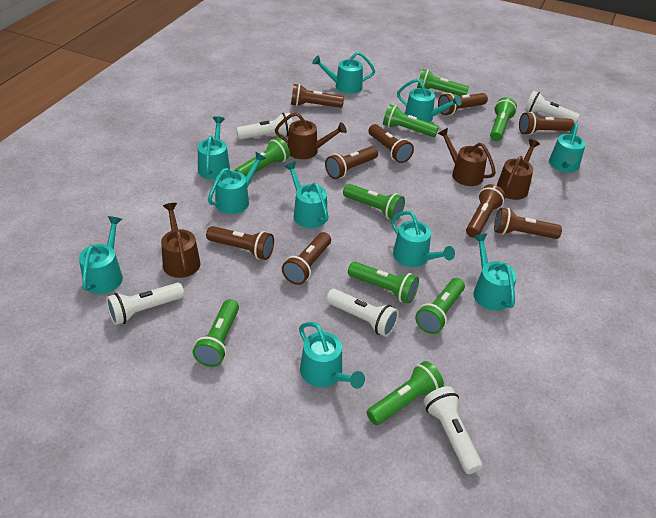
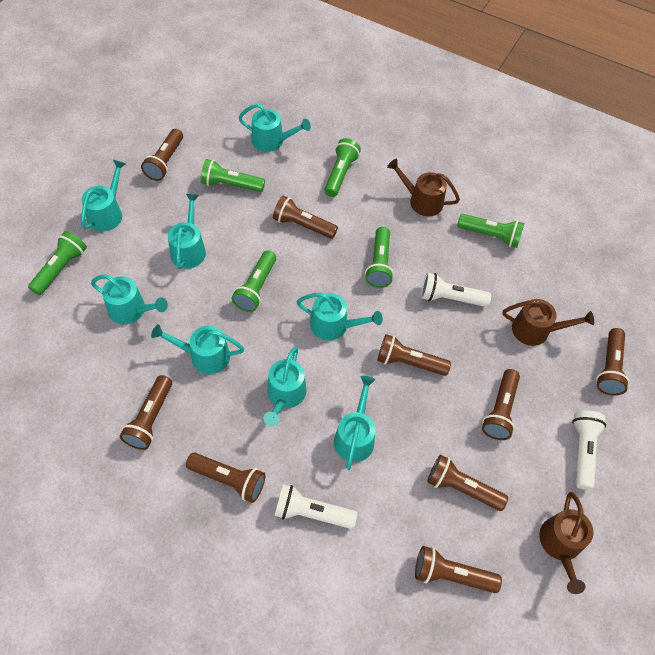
brown watering can: 4 -> 3
green flashlight: 9 -> 6
turquoise watering can: 10 -> 8
white flashlight: 5 -> 3

